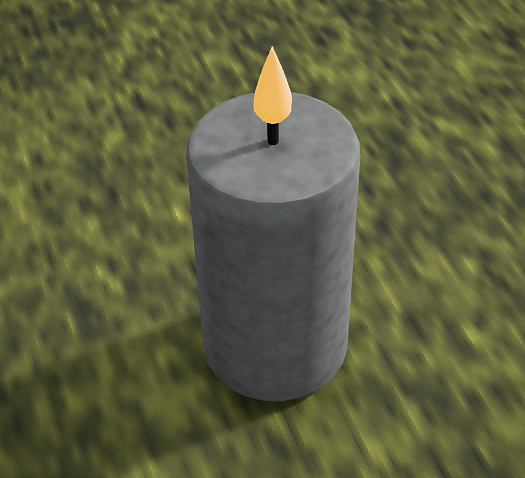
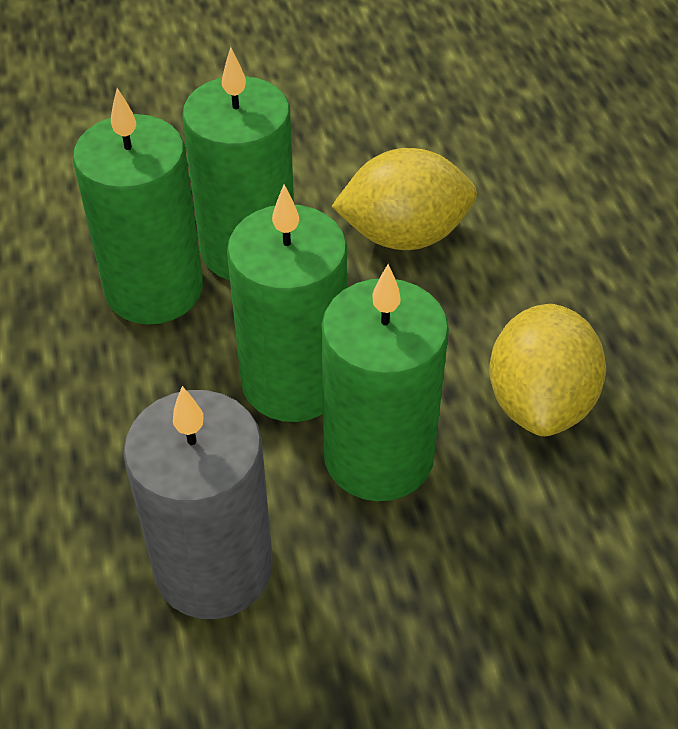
green candle: 0 -> 4
yellow lemon: 0 -> 2

